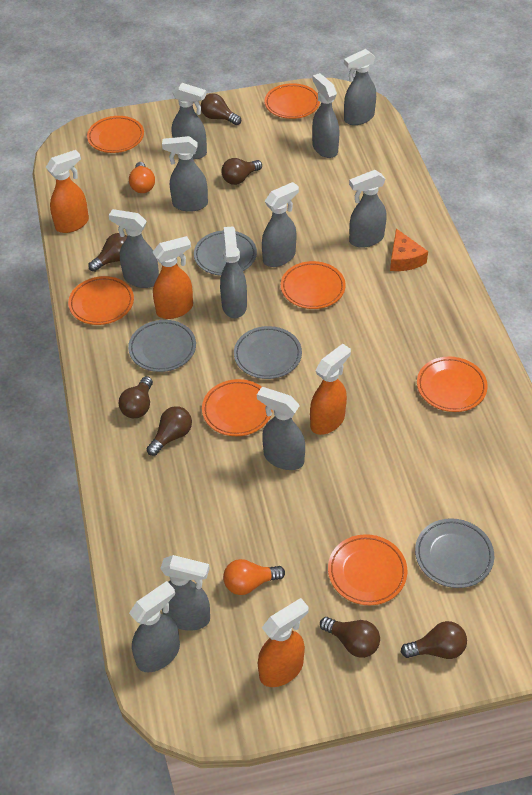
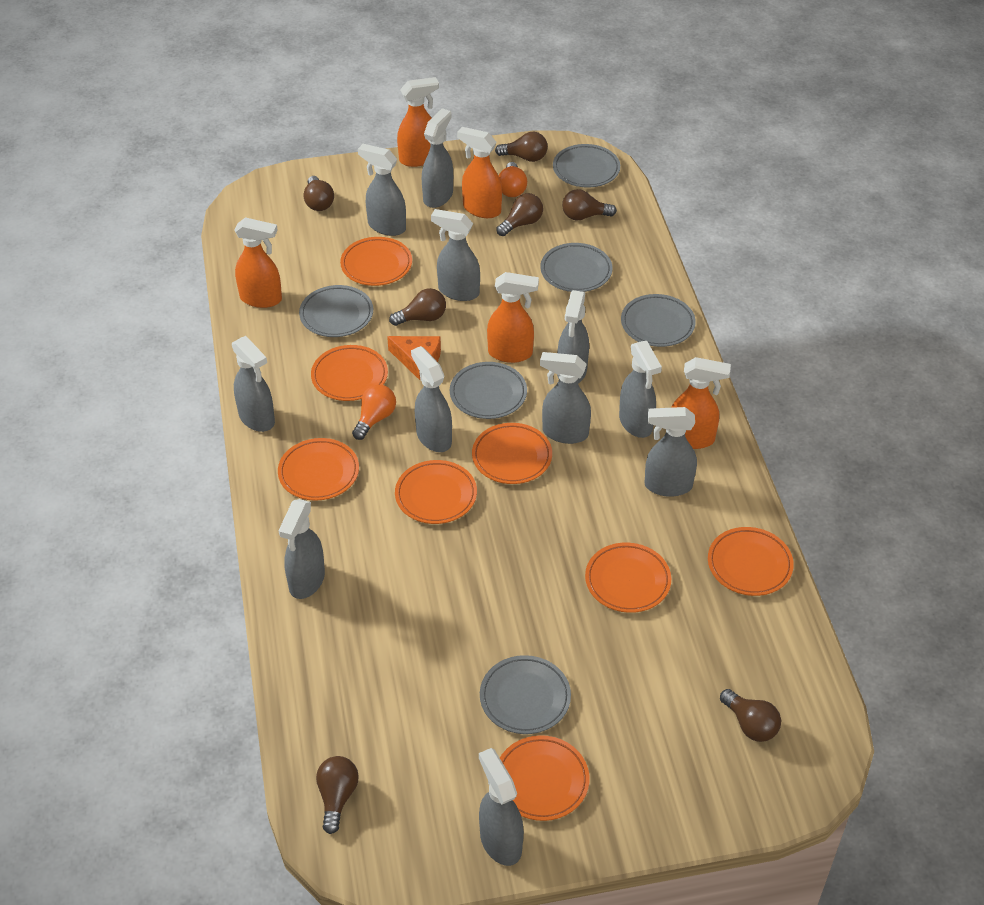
grey plate: 4 -> 6
orange plate: 7 -> 8
orange spray bottle: 4 -> 5

